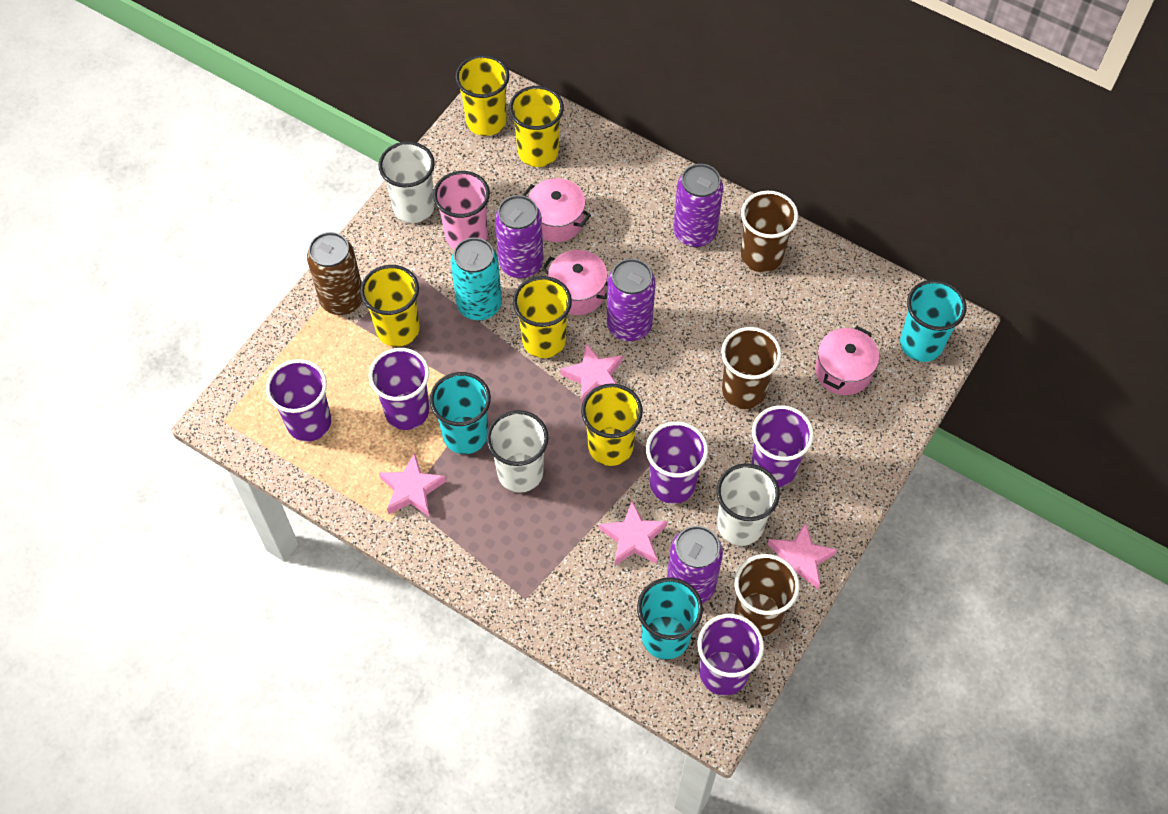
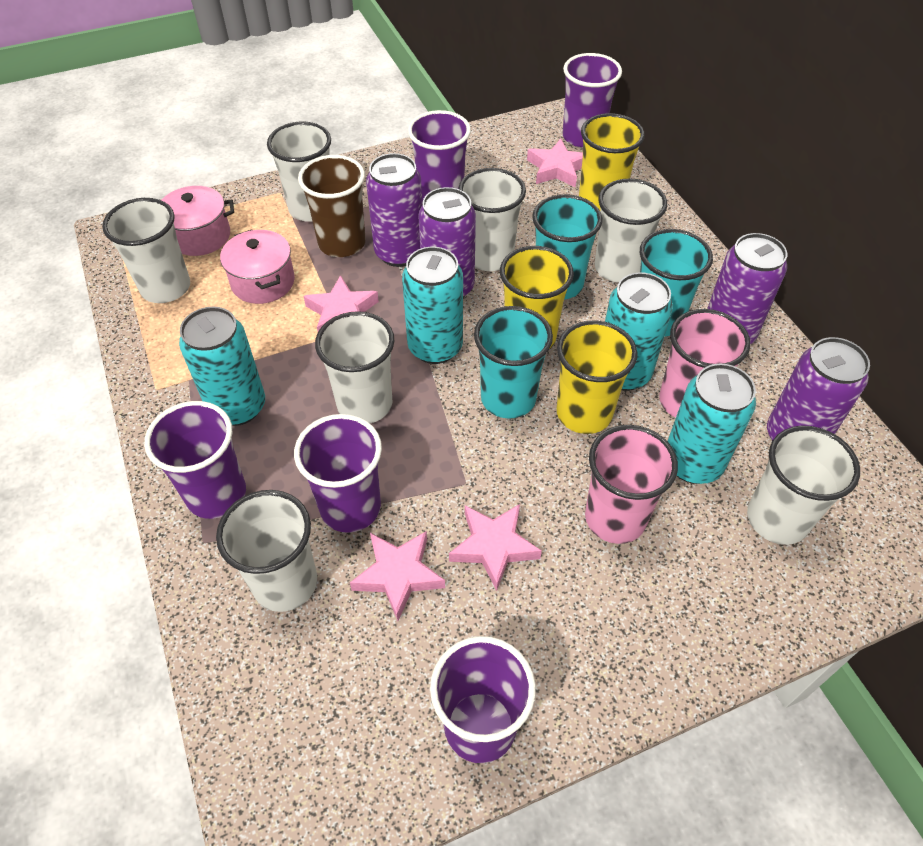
brown can: 1 -> 0
brown cup: 3 -> 1
pink cup: 1 -> 2
pink pot: 3 -> 2
turquoise can: 1 -> 4
white cup: 3 -> 7
yellow cup: 5 -> 3

